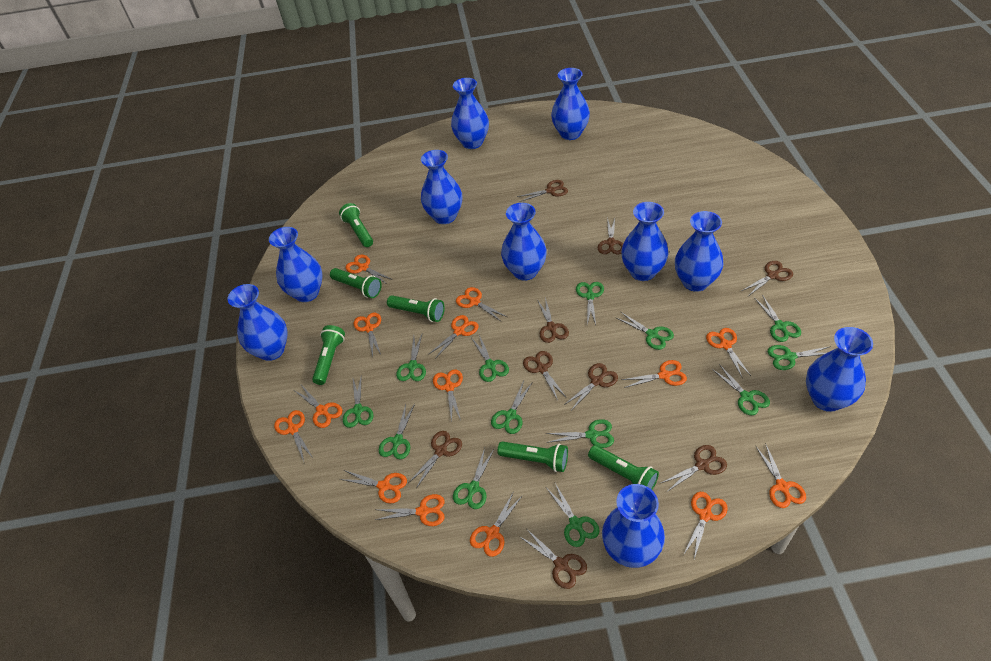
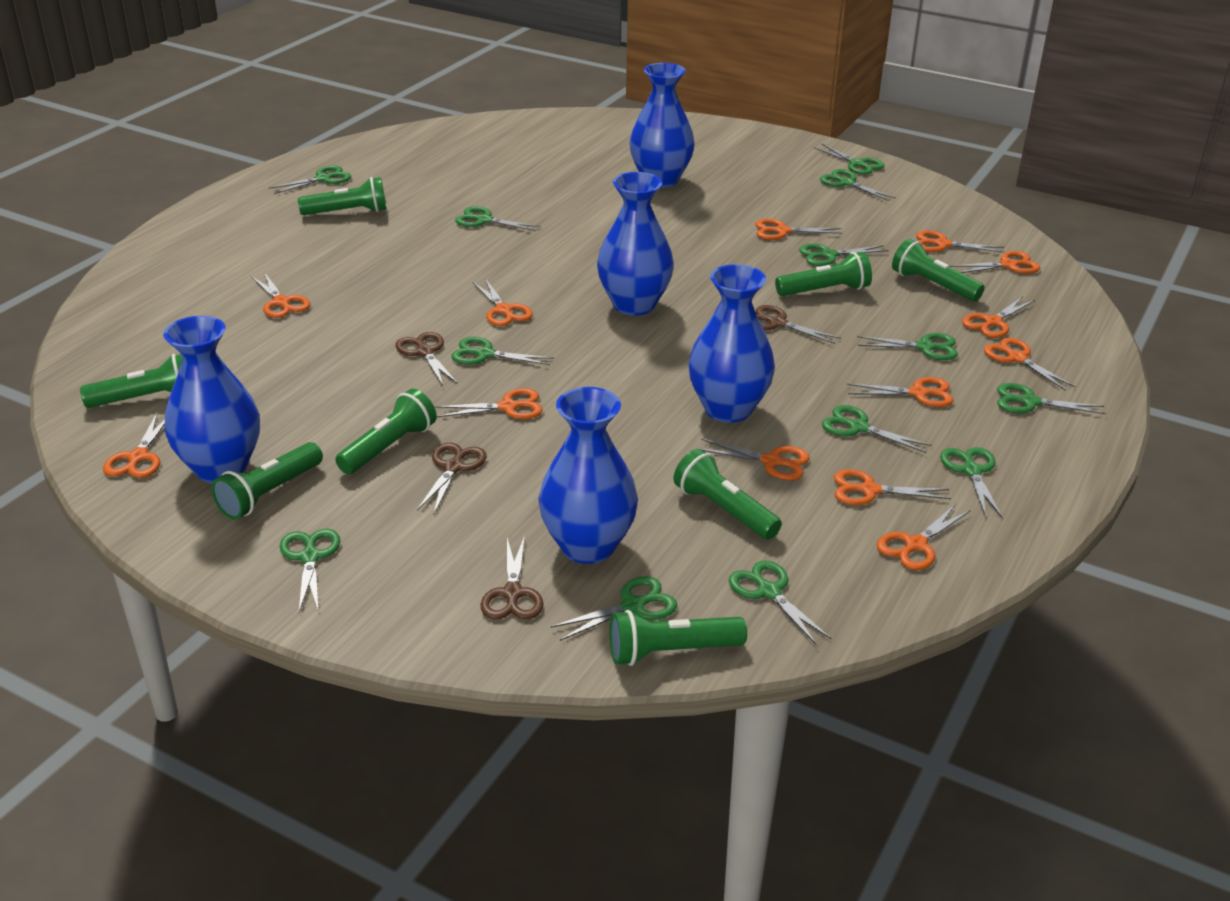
blue vase: 10 -> 5
brown scissors: 9 -> 4
green flashlight: 6 -> 8
orange scissors: 14 -> 13

